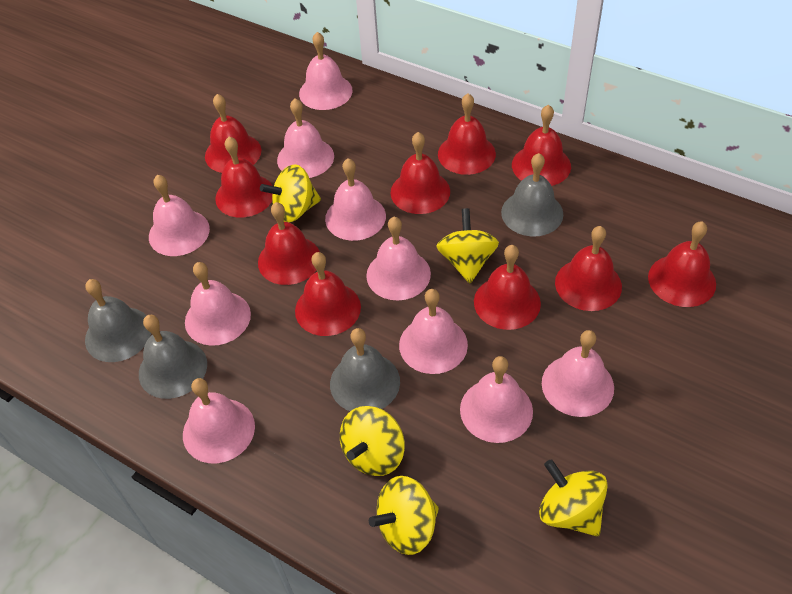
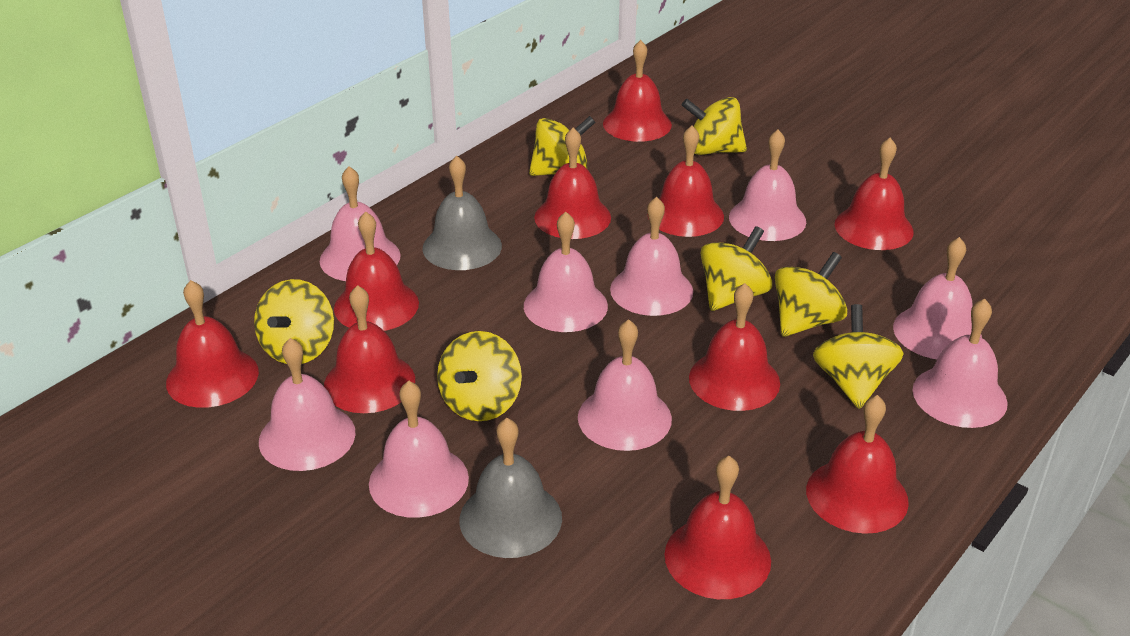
grey bell: 4 -> 2
pink bell: 10 -> 9
yellow spinning top: 5 -> 7

